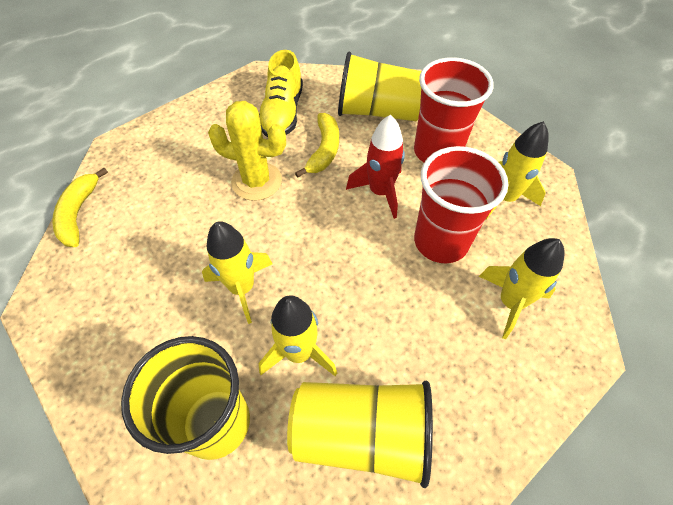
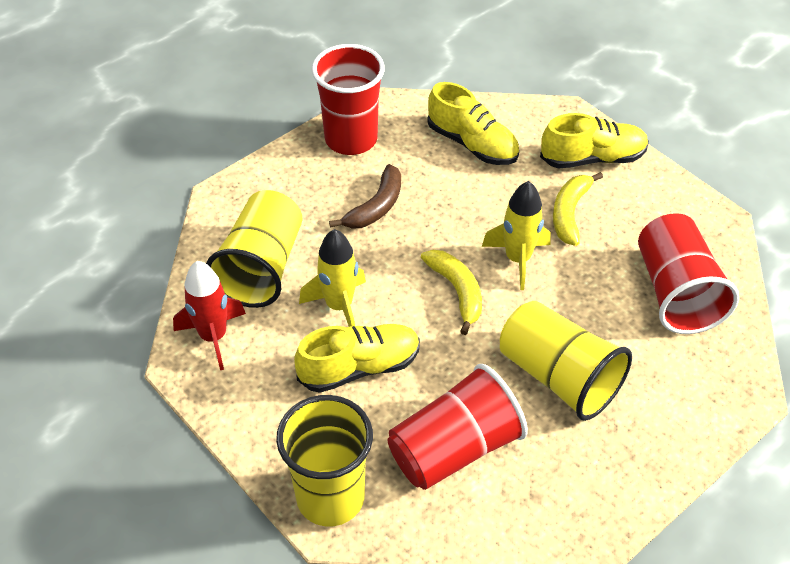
brown banana: 0 -> 1
red cup: 2 -> 3
yellow cactus: 1 -> 0
yellow rocket: 4 -> 2
yellow shoe: 1 -> 3

